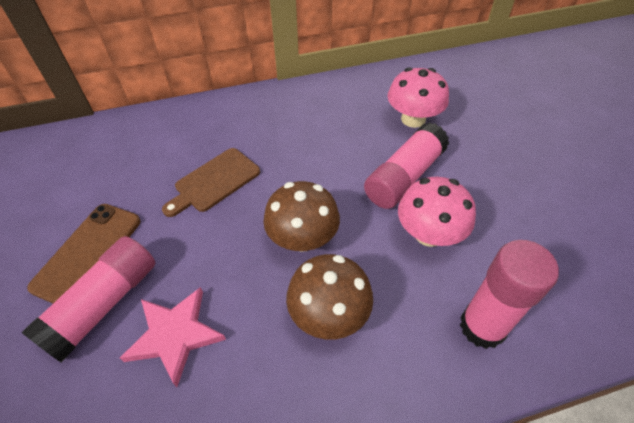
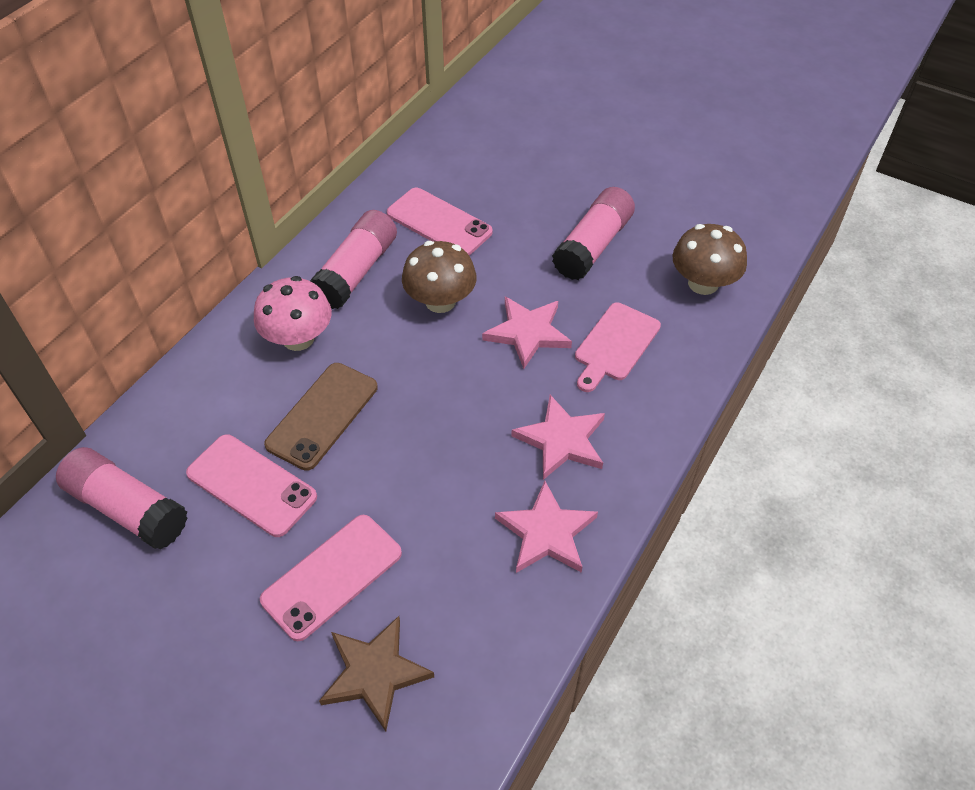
brown cutting board: 1 -> 0
brown star: 0 -> 1
pink cutting board: 0 -> 1
pink mushroom: 2 -> 1
pink phone: 0 -> 3
pink star: 1 -> 3

